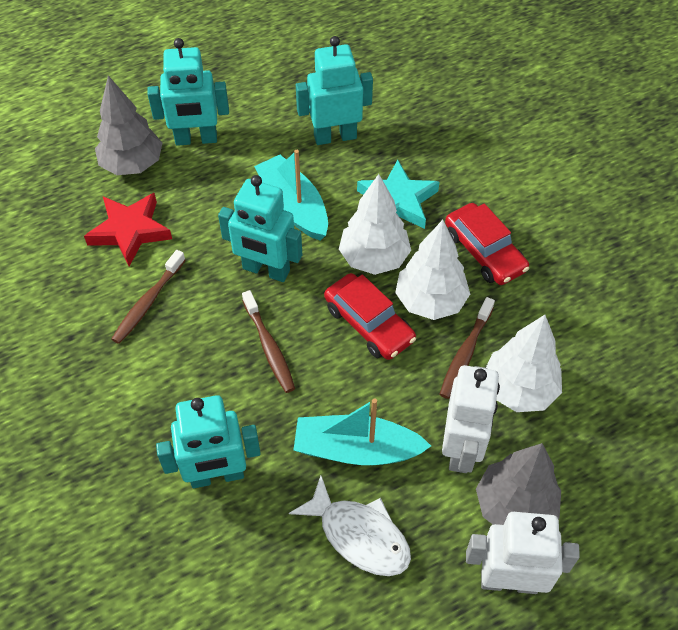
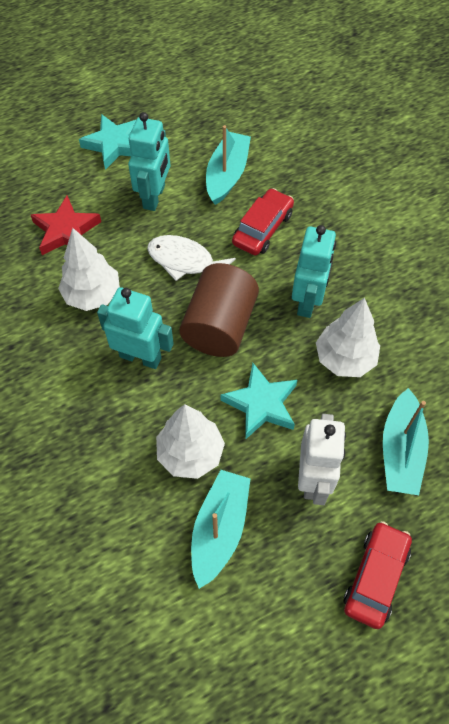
brown cylinder: 0 -> 1
brown toothbrush: 3 -> 0
grey tree: 2 -> 0
turquoise boat: 2 -> 3
turquoise robot: 4 -> 3
turquoise star: 1 -> 2
white robot: 2 -> 1

